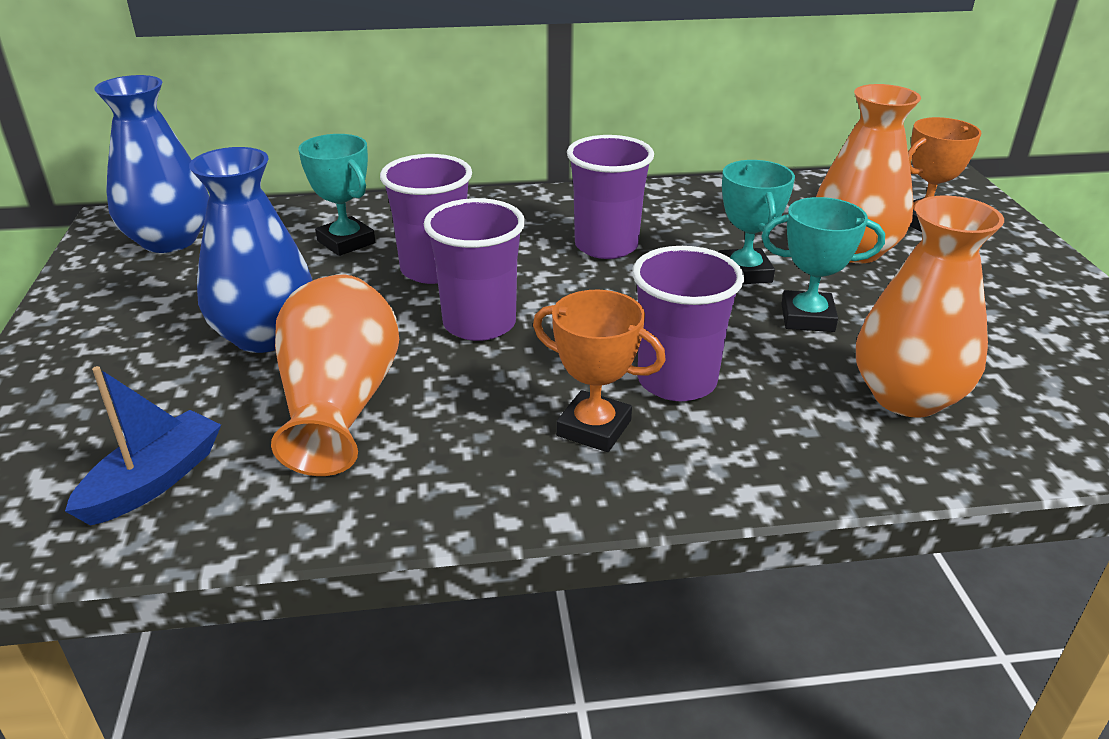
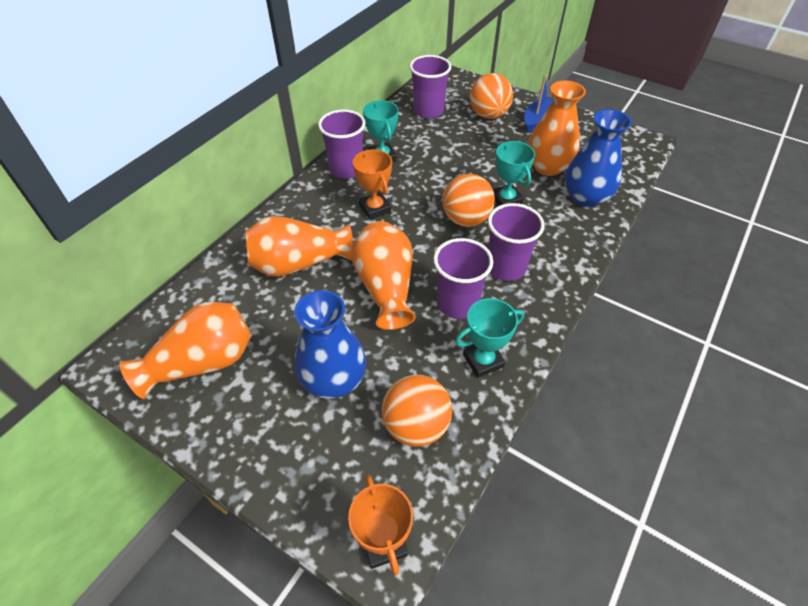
orange ball: 0 -> 3
orange vase: 3 -> 4

